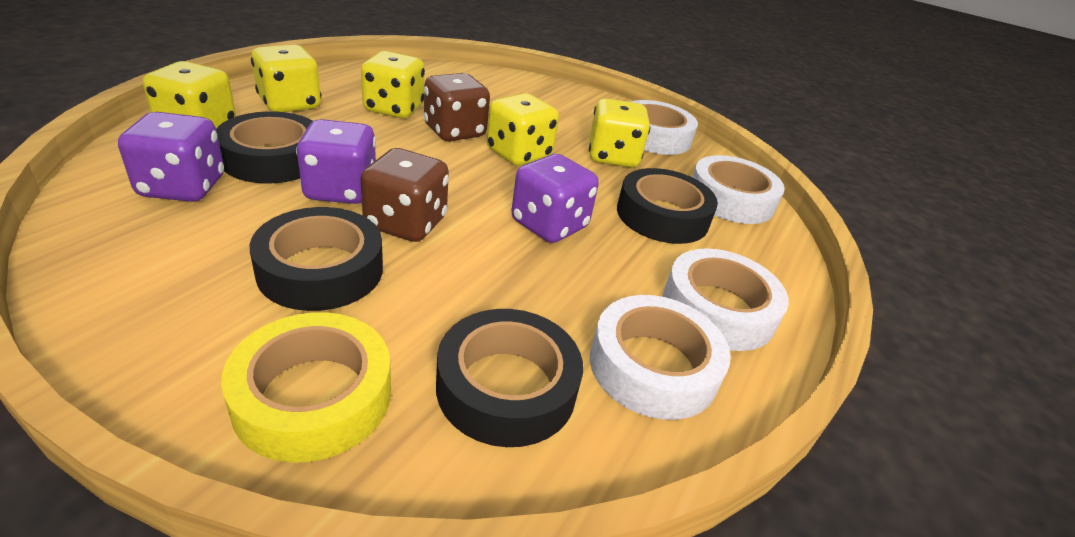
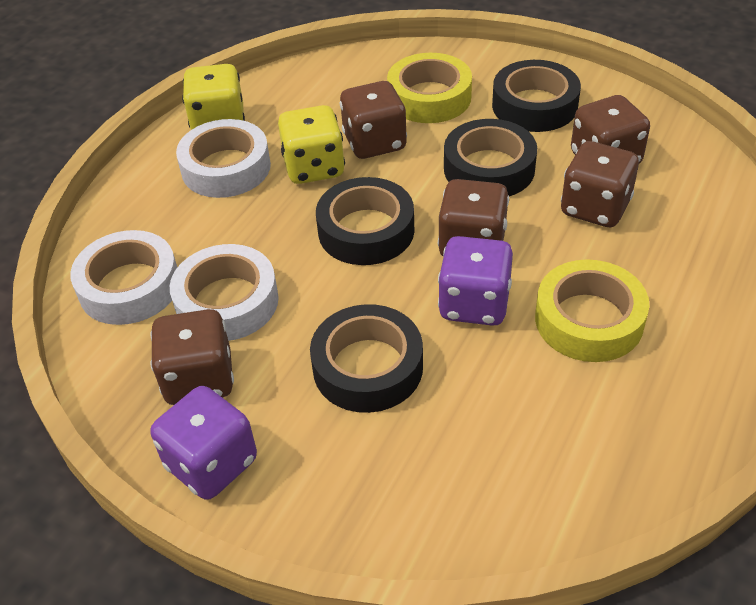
brown dice: 2 -> 5
purple dice: 3 -> 2
white tape: 4 -> 3
yellow dice: 5 -> 2
yellow tape: 1 -> 2

